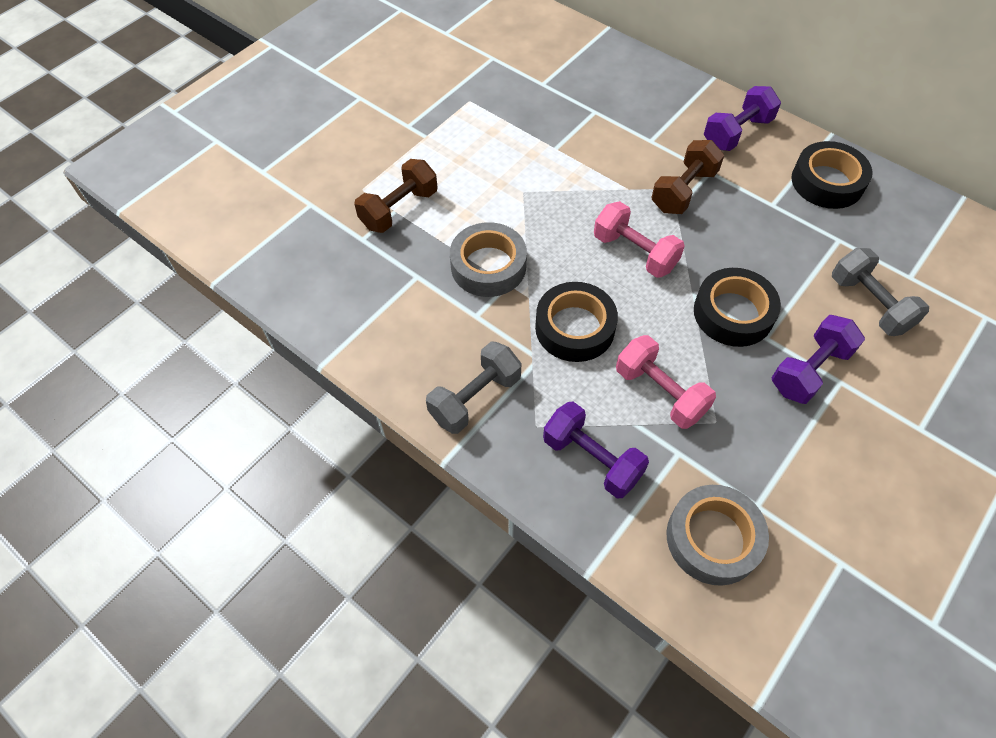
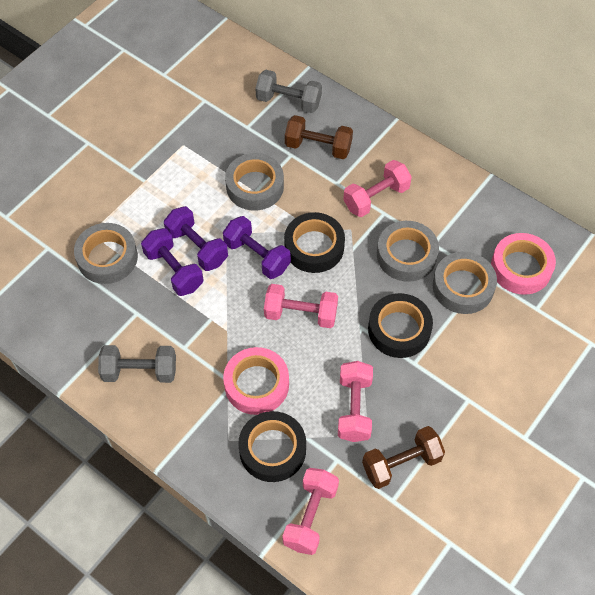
grey tape: 2 -> 4
pink dumbbell: 2 -> 4
pink tape: 0 -> 2

